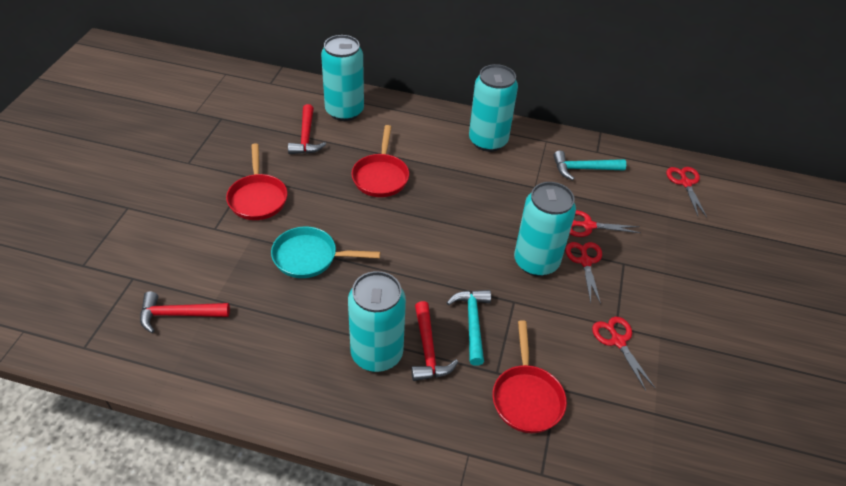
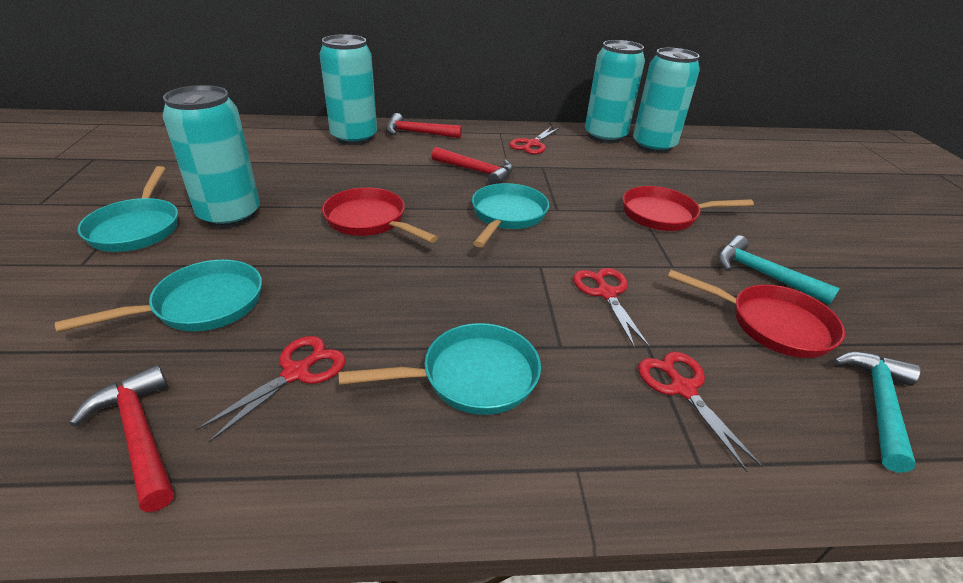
turquoise pan: 1 -> 4

